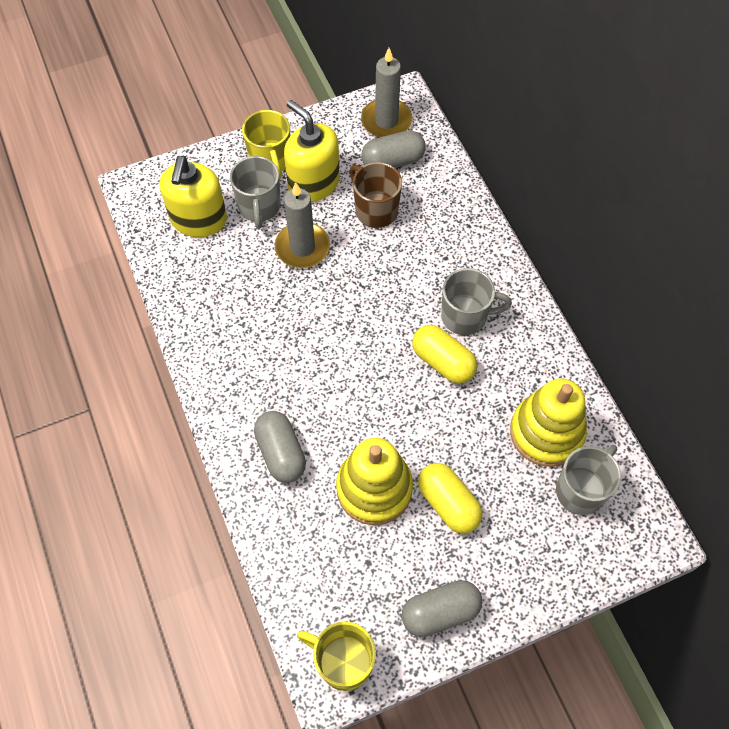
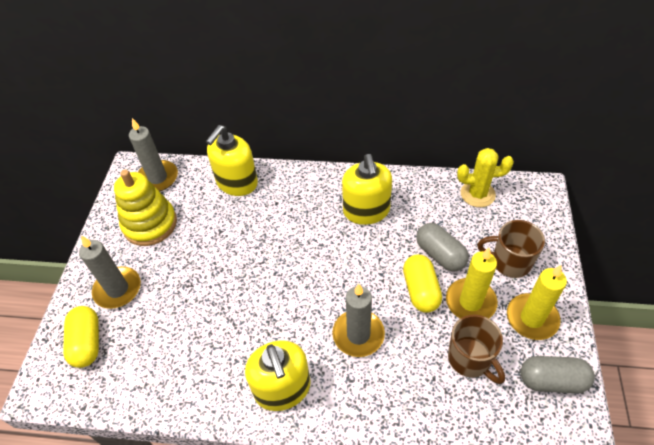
brown mug: 1 -> 2
grey candle: 2 -> 3
grey capsule: 3 -> 2
grey mug: 3 -> 0
yellow cactus: 0 -> 1
yellow candle: 0 -> 2
yellow mug: 2 -> 0
yellow soap dispenser: 2 -> 3
yellow stacking toy: 2 -> 1

